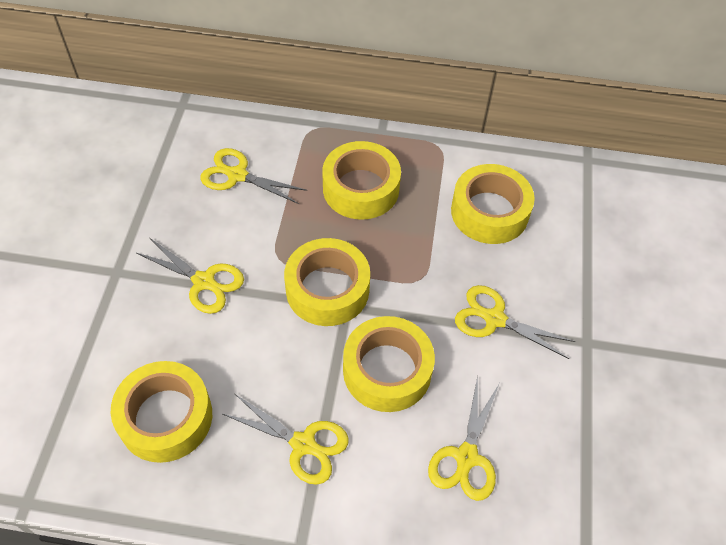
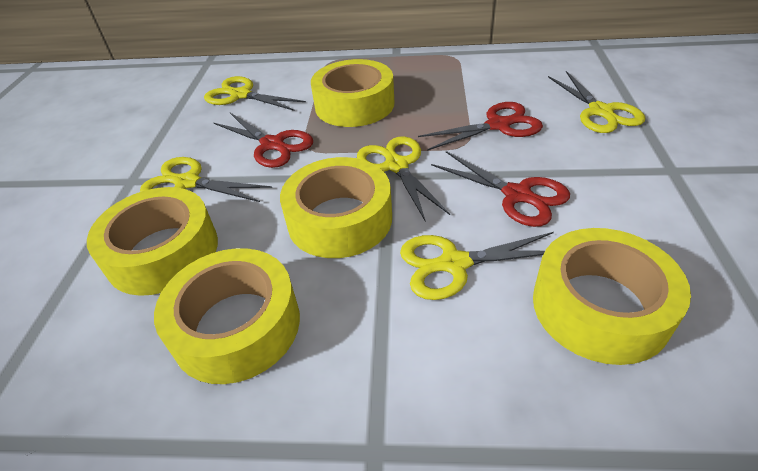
red scissors: 0 -> 3

